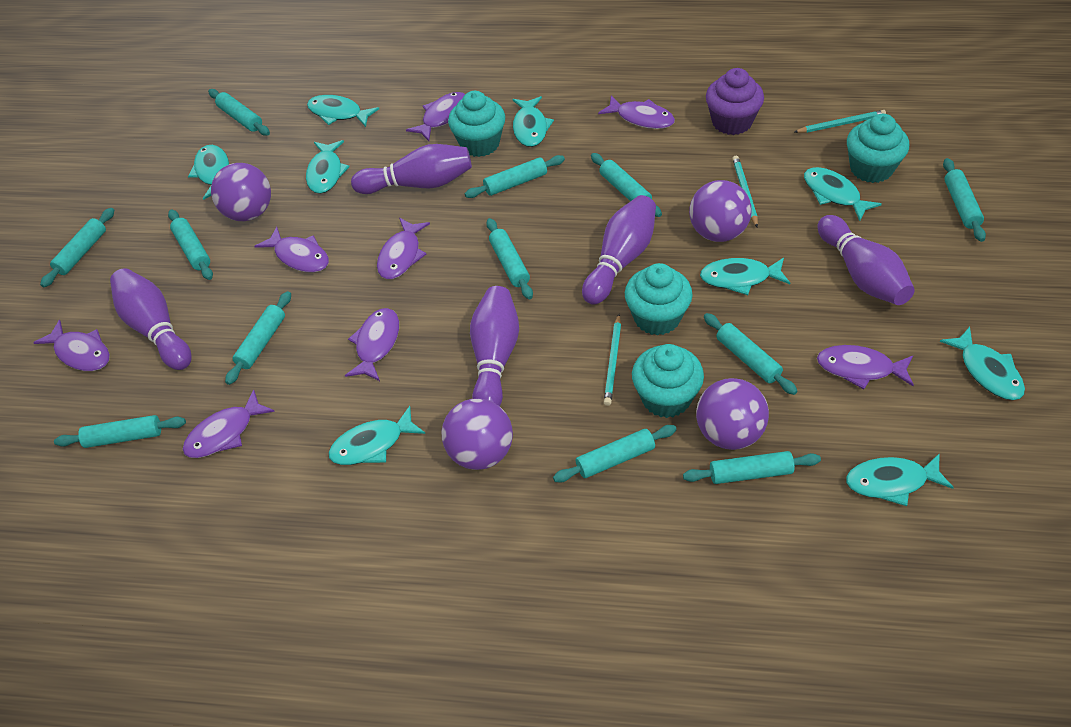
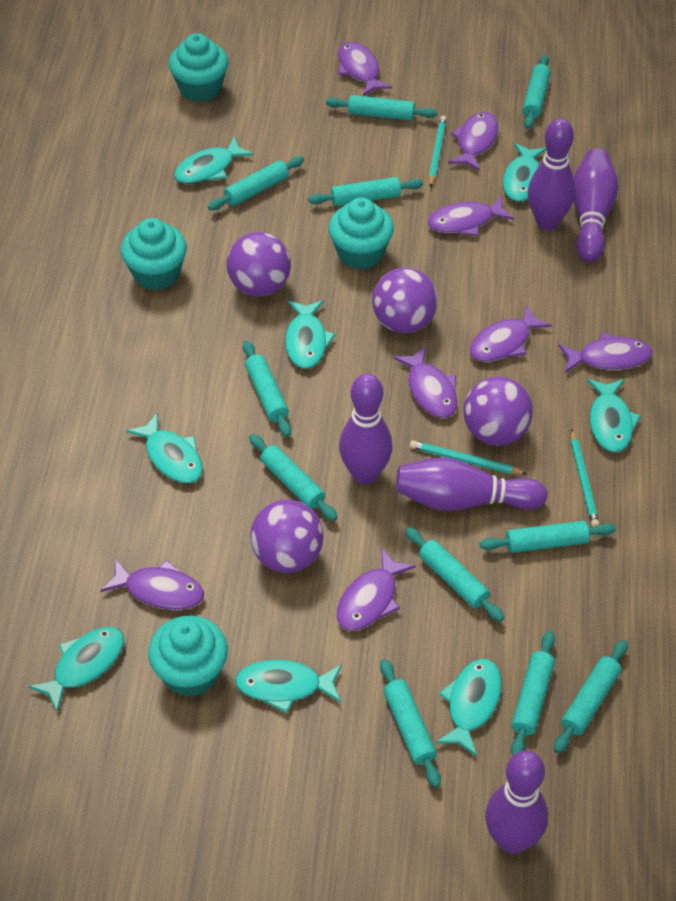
purple cupcake: 1 -> 0
turquoise fish: 9 -> 8
turquoise rolling pin: 12 -> 11

